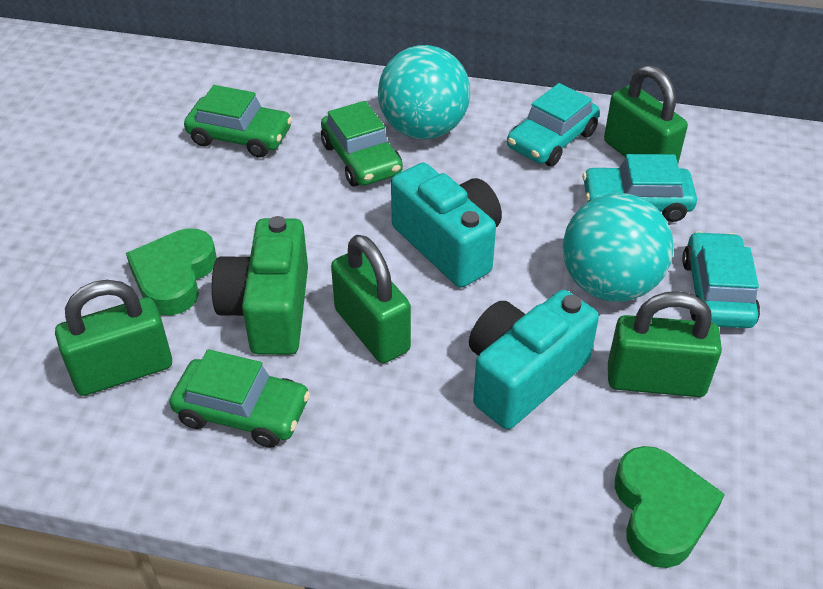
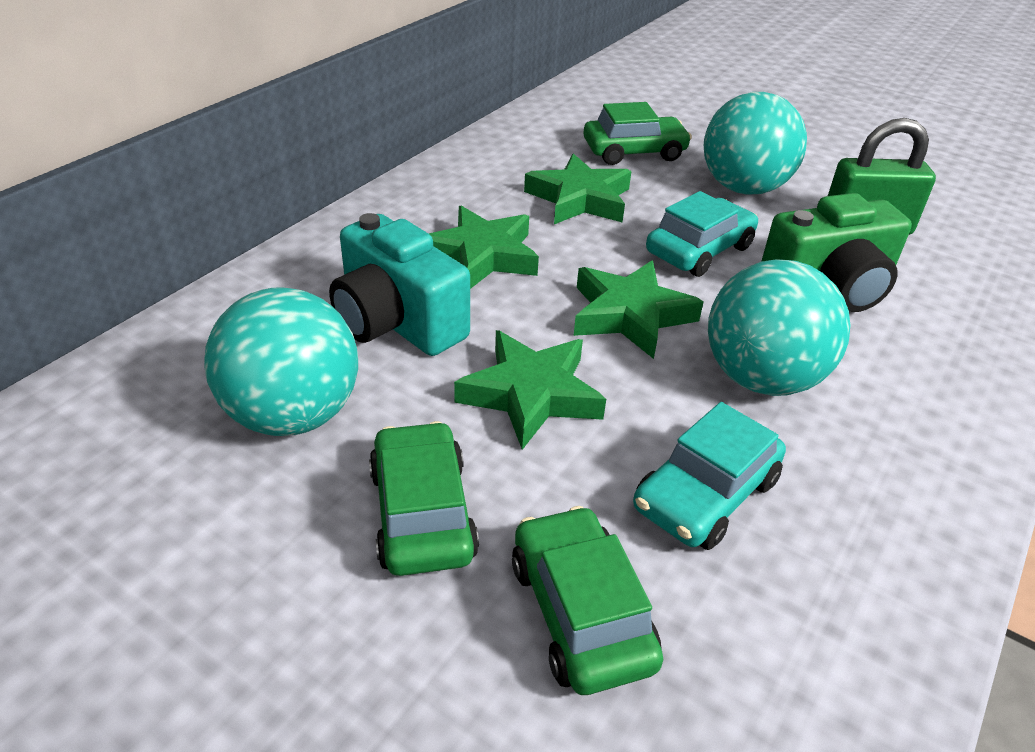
green heart: 2 -> 0
green padlock: 4 -> 1
green star: 0 -> 4
turquoise ball: 2 -> 3
turquoise camera: 2 -> 1
turquoise car: 3 -> 2

